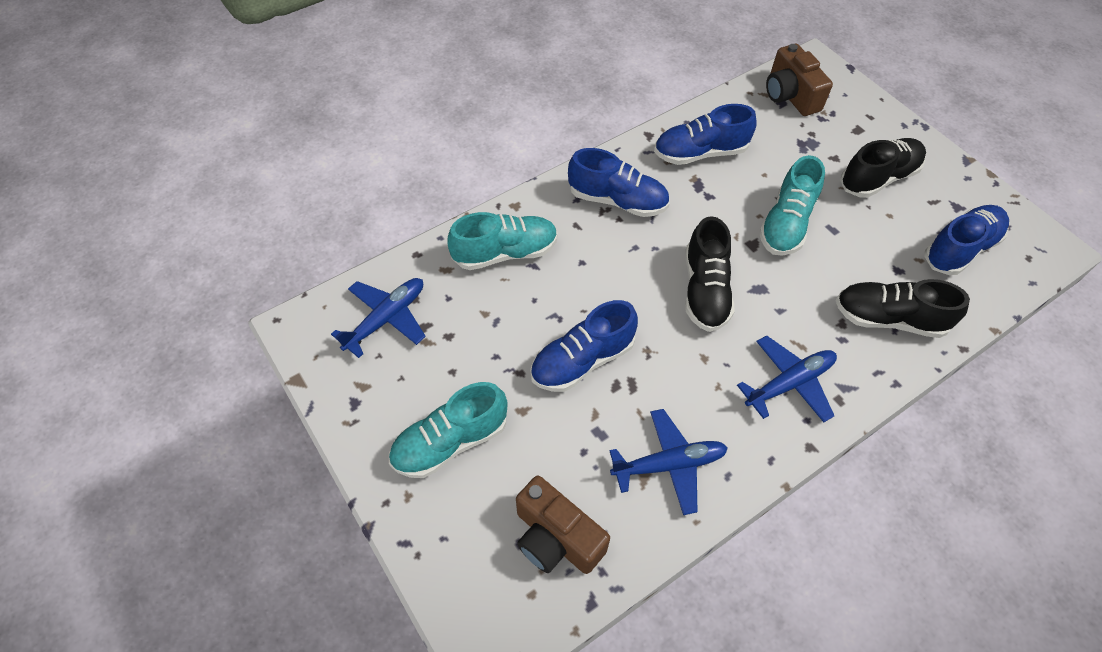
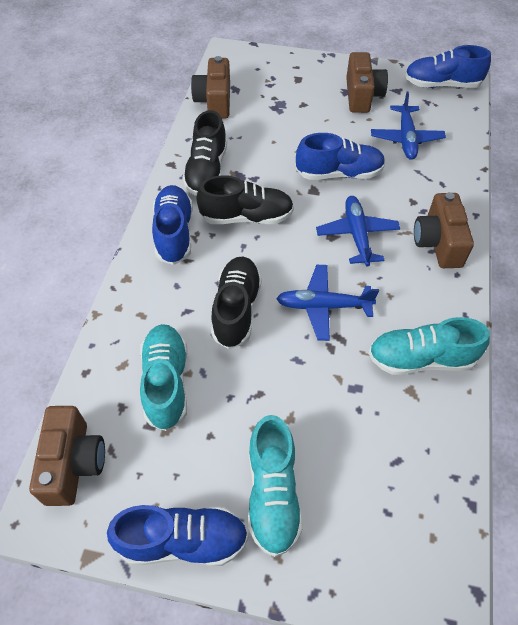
brown camera: 2 -> 4

